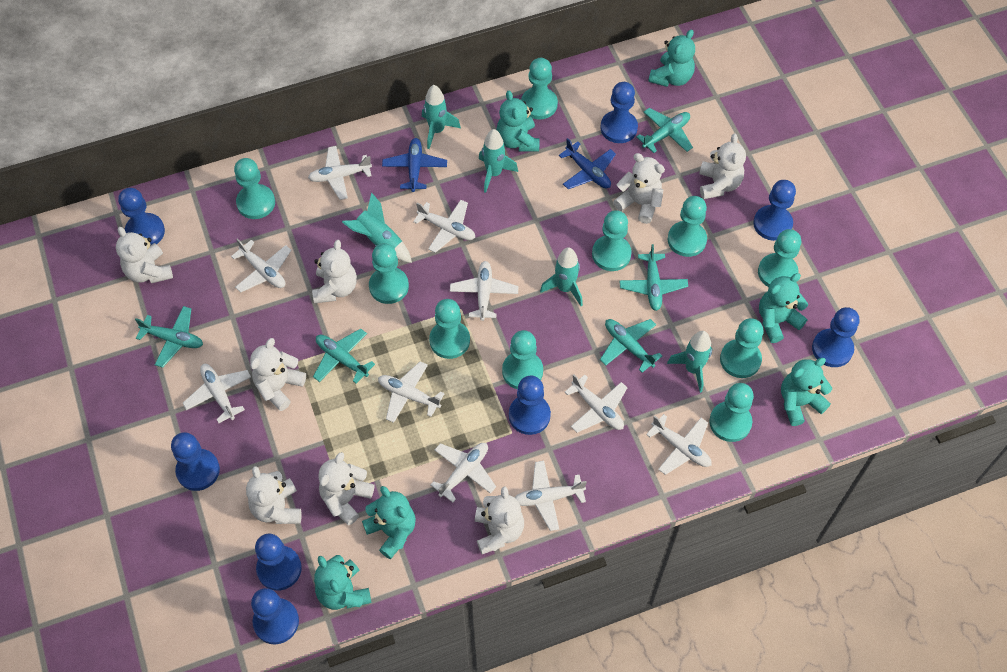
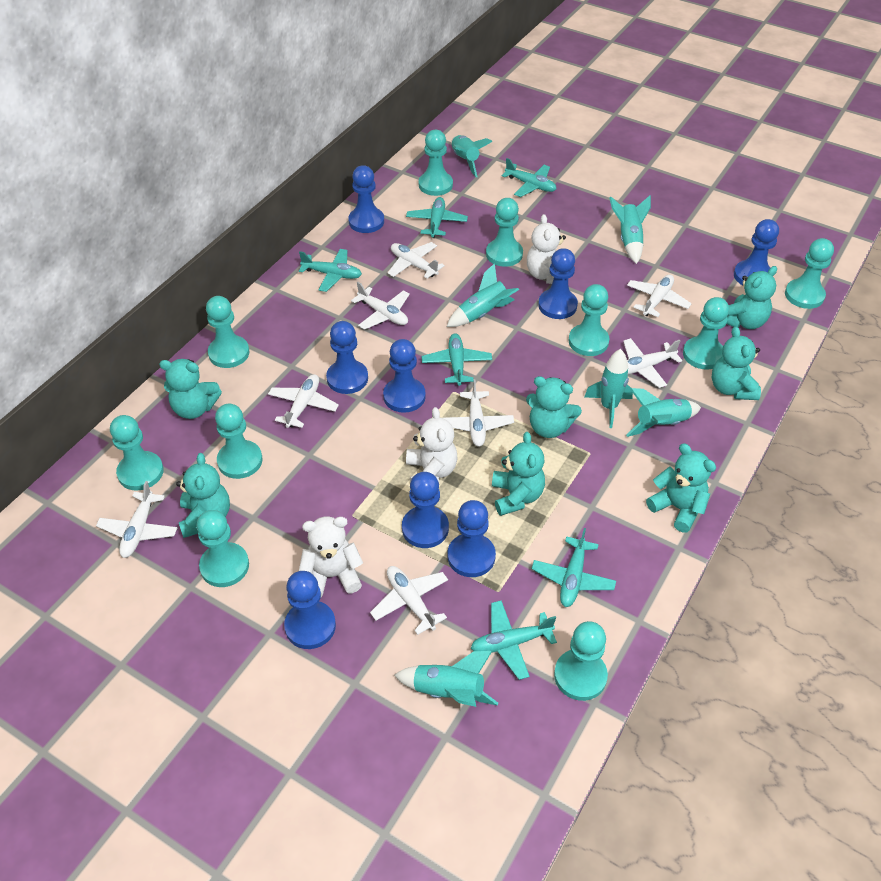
blue plane: 2 -> 0
turquoise plane: 5 -> 6
turquoise rocket: 5 -> 6
turquoise teddy bear: 6 -> 7
white plane: 10 -> 8
white teddy bear: 8 -> 3

